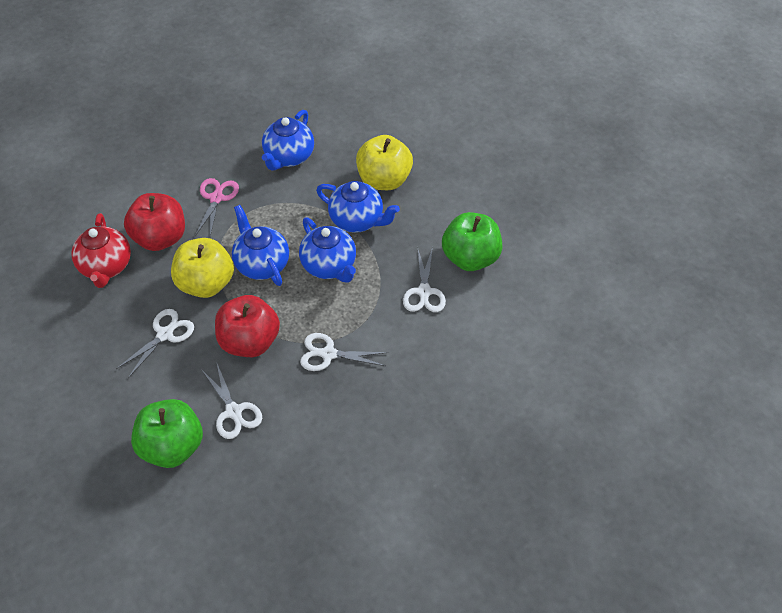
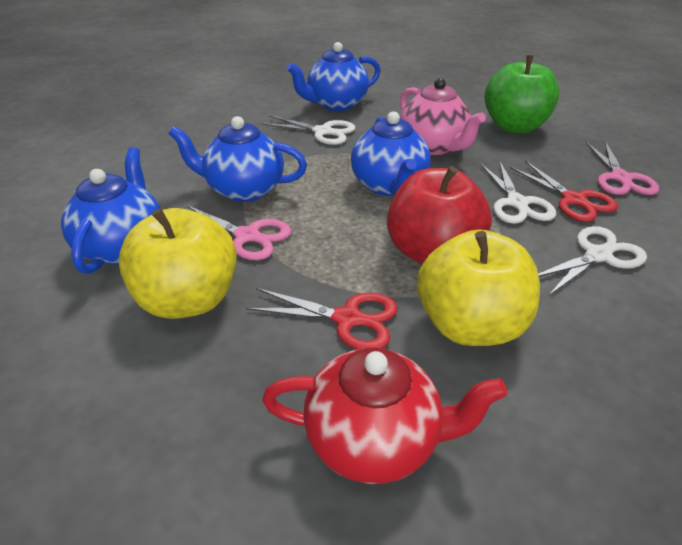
green apple: 2 -> 1
pink scissors: 1 -> 2
pink teapot: 0 -> 1
red apple: 2 -> 1
red scissors: 0 -> 2
white scissors: 4 -> 3

